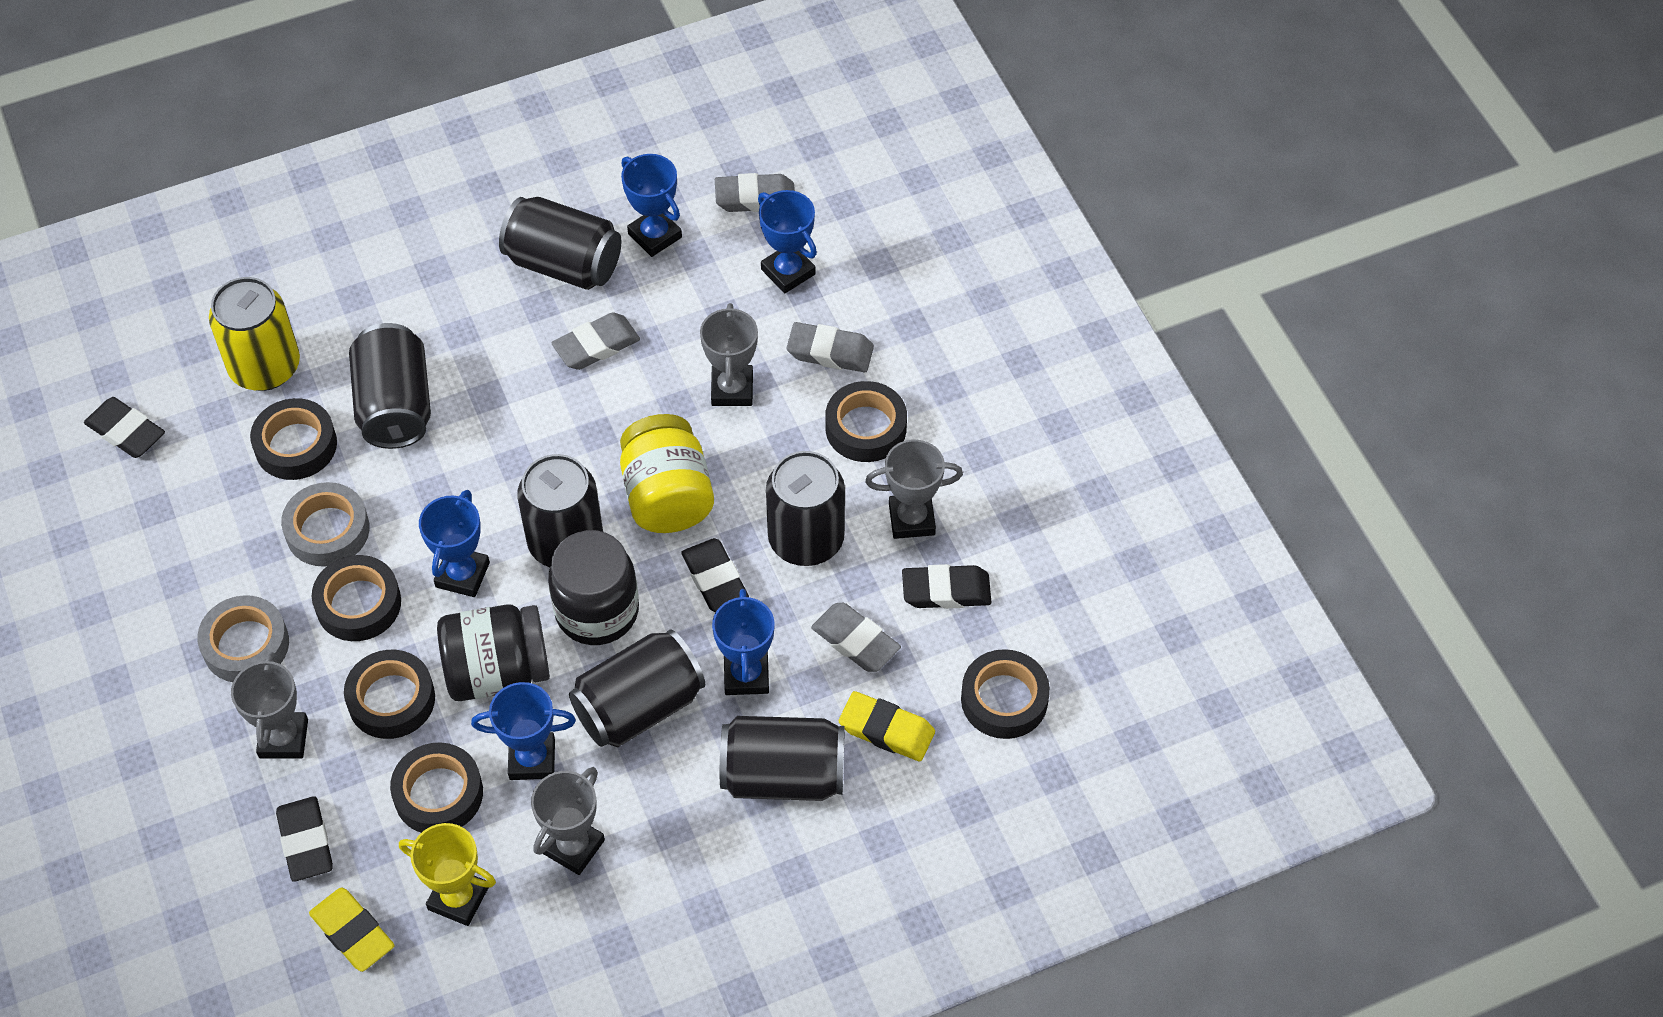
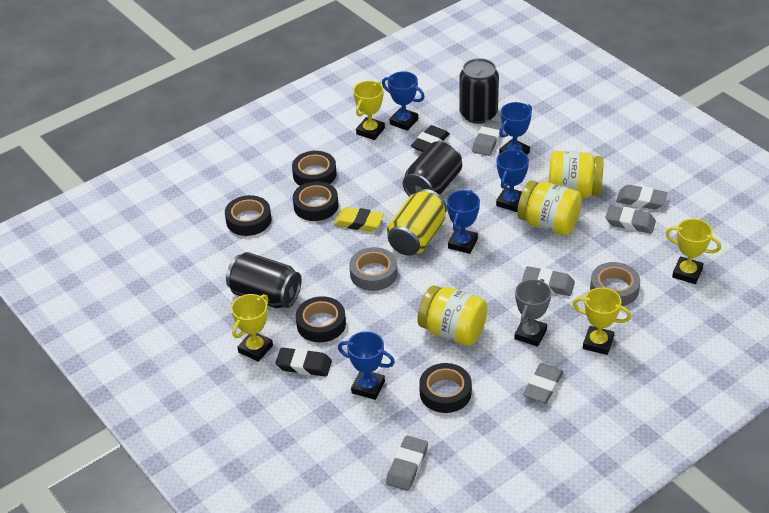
black can: 6 -> 3
black eraser: 4 -> 2
black jar: 2 -> 0
black tape: 6 -> 5
grey eraser: 4 -> 6
grey trophy: 4 -> 1
yellow eraser: 2 -> 1
yellow jar: 1 -> 3
yellow trophy: 1 -> 4

